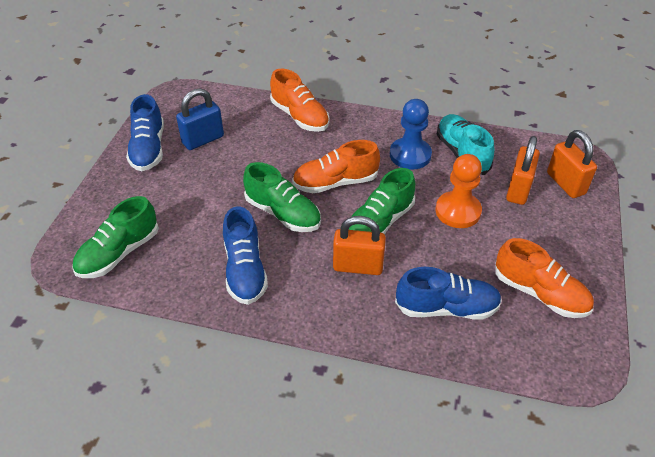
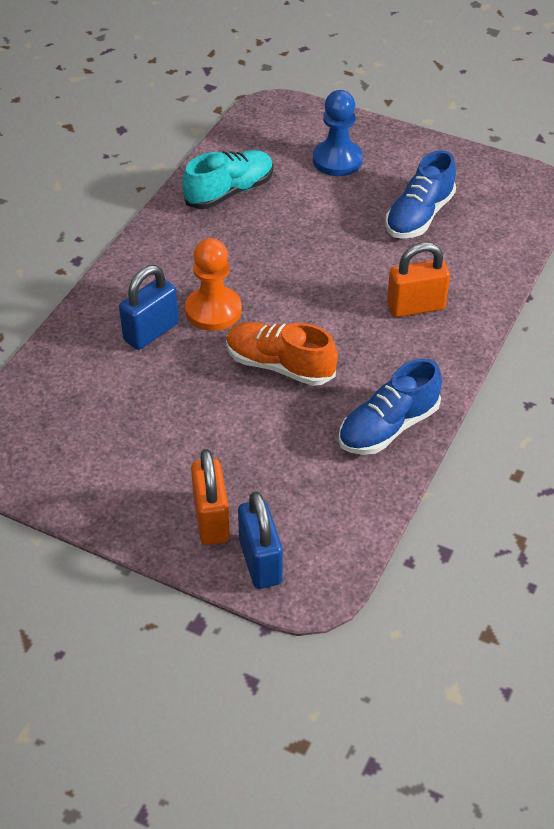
blue padlock: 1 -> 2
blue shoe: 3 -> 2
green shoe: 3 -> 0
orange padlock: 3 -> 2
orange shoe: 3 -> 1

